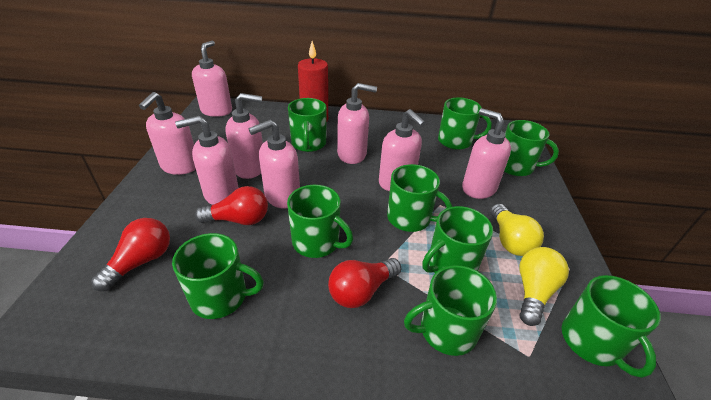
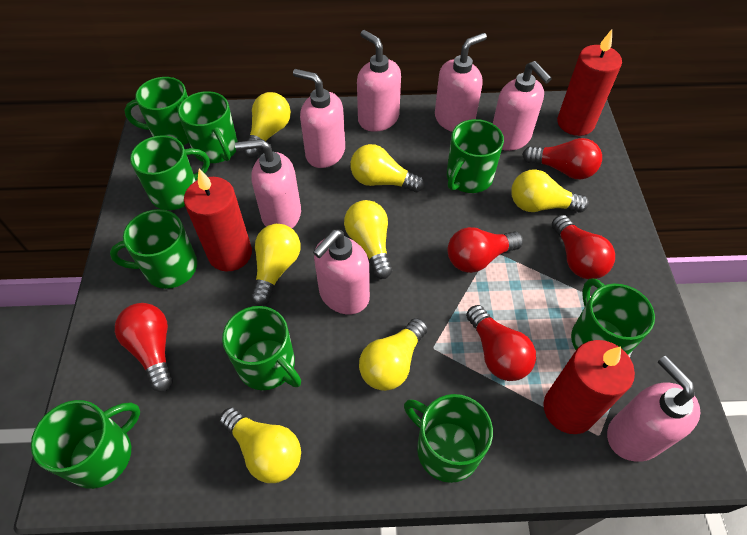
pink soap dispenser: 8 -> 7
red candle: 1 -> 3
red light bulb: 3 -> 5
yellow light bulb: 2 -> 7

